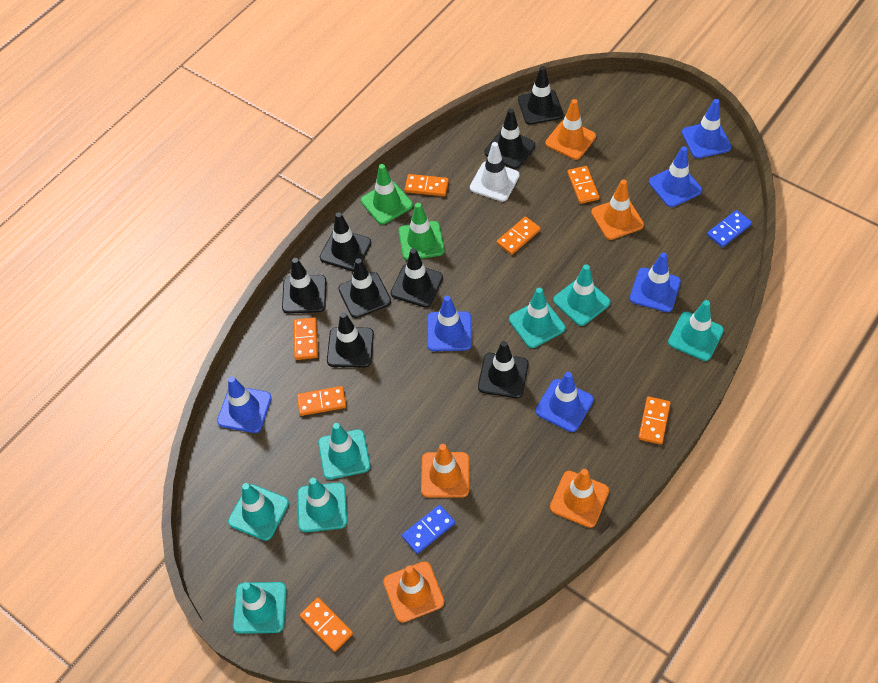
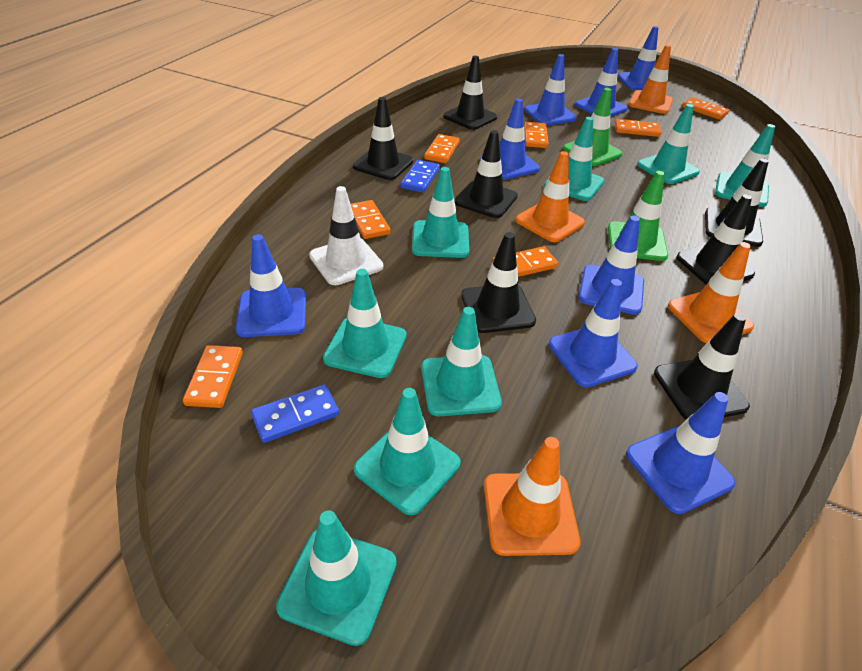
black traffic cone: 8 -> 7
blue traffic cone: 6 -> 8
orange traffic cone: 5 -> 4
turquoise traffic cone: 7 -> 8

